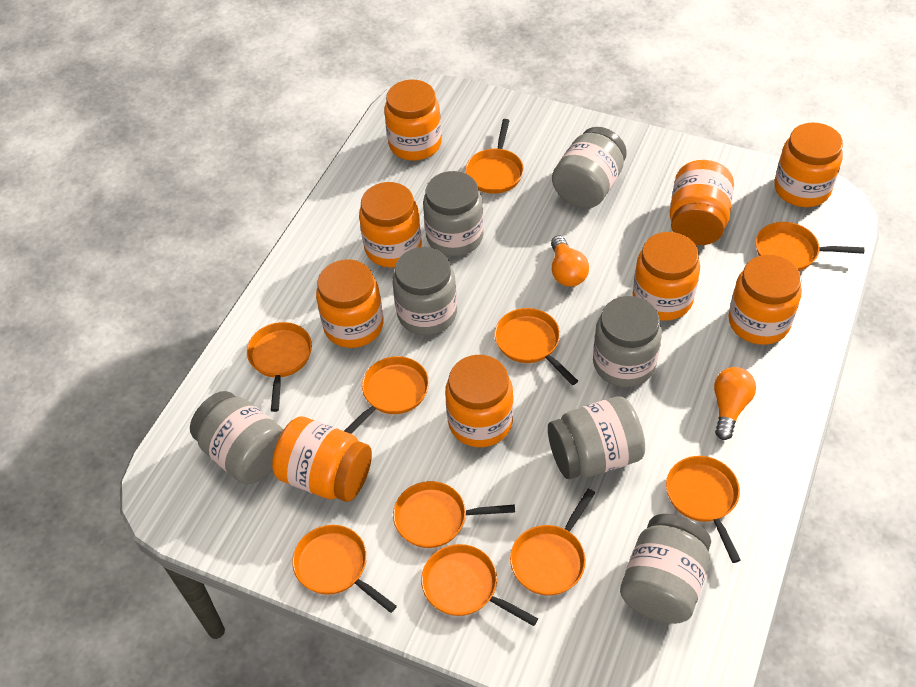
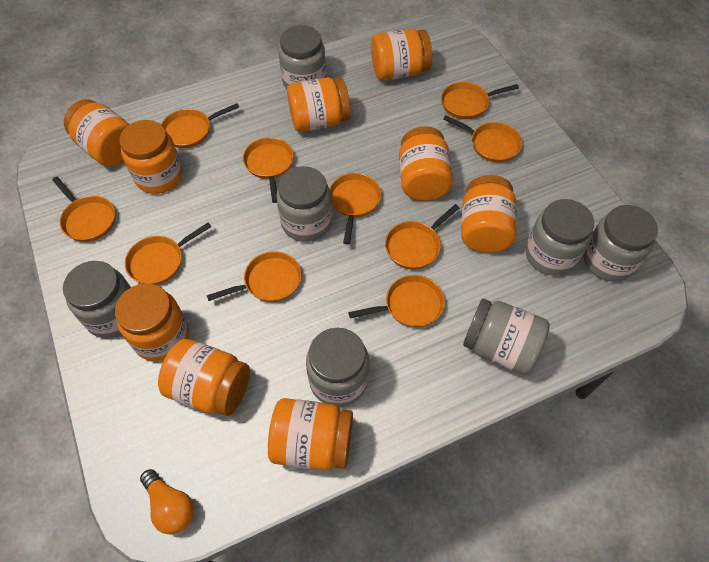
orange light bulb: 2 -> 1

